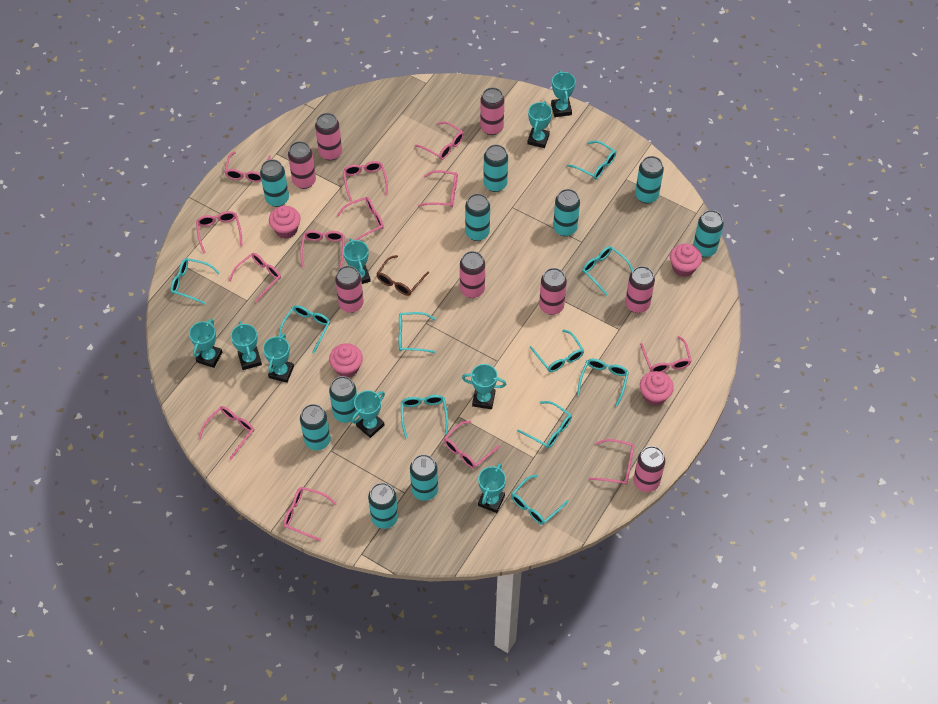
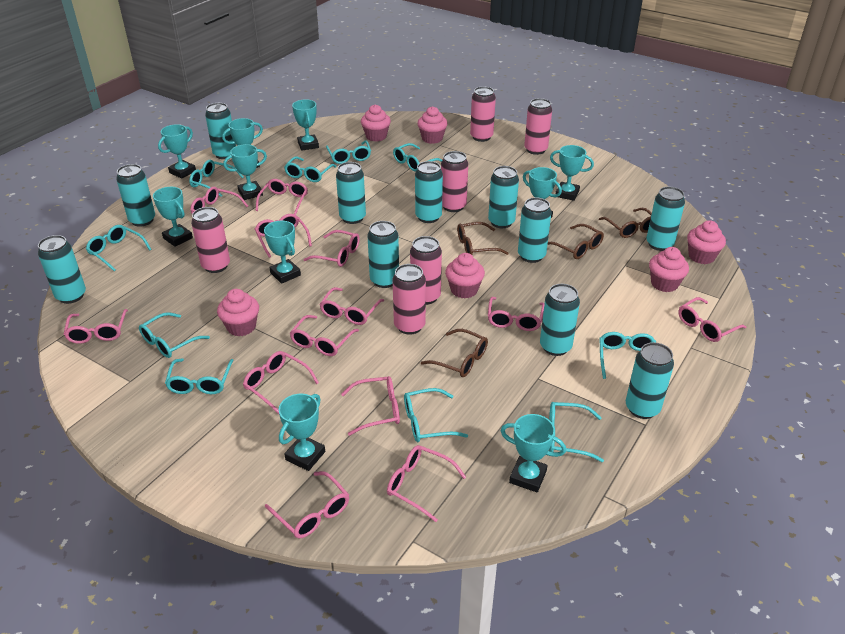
brown glasses: 1 -> 4
pink can: 8 -> 6
pink cupcake: 4 -> 6
turquoise can: 10 -> 11
turquoise trophy: 9 -> 10

